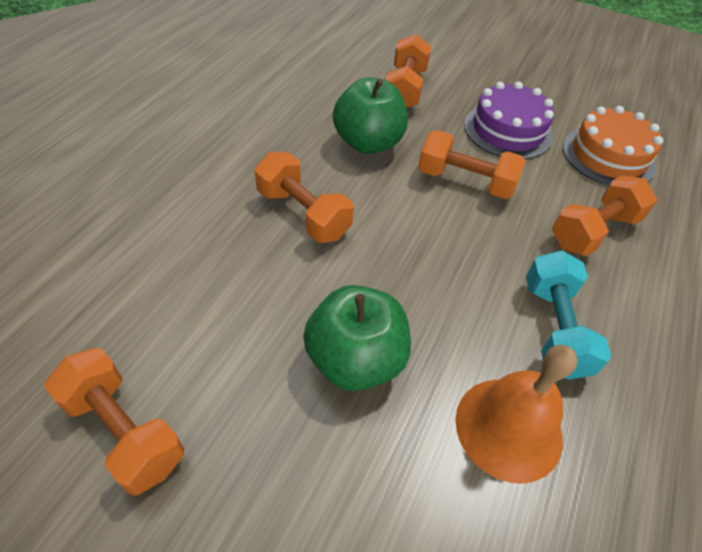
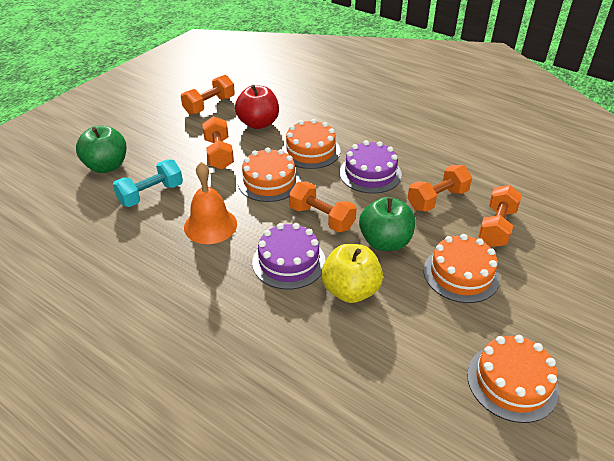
orange cake: 1 -> 4
purple cake: 1 -> 2
red apple: 0 -> 1
yellow apple: 0 -> 1

